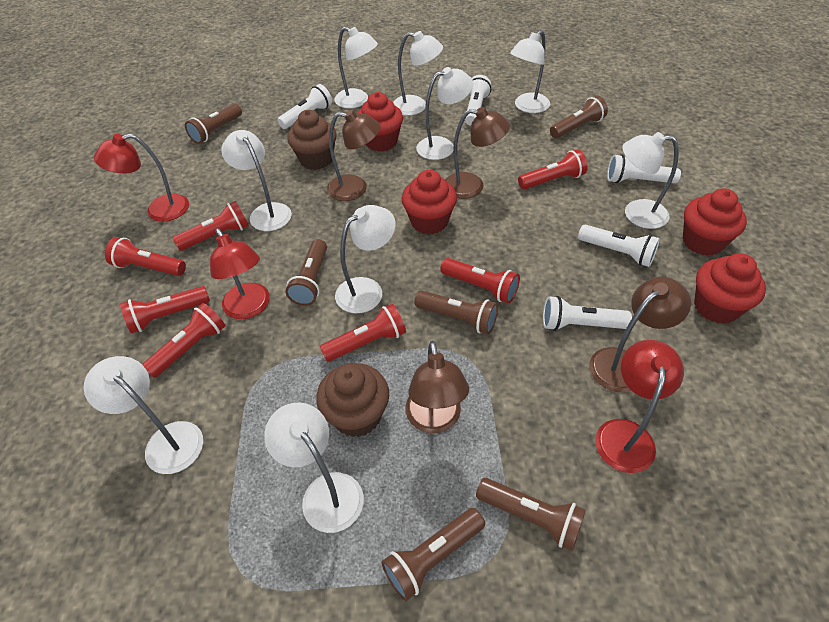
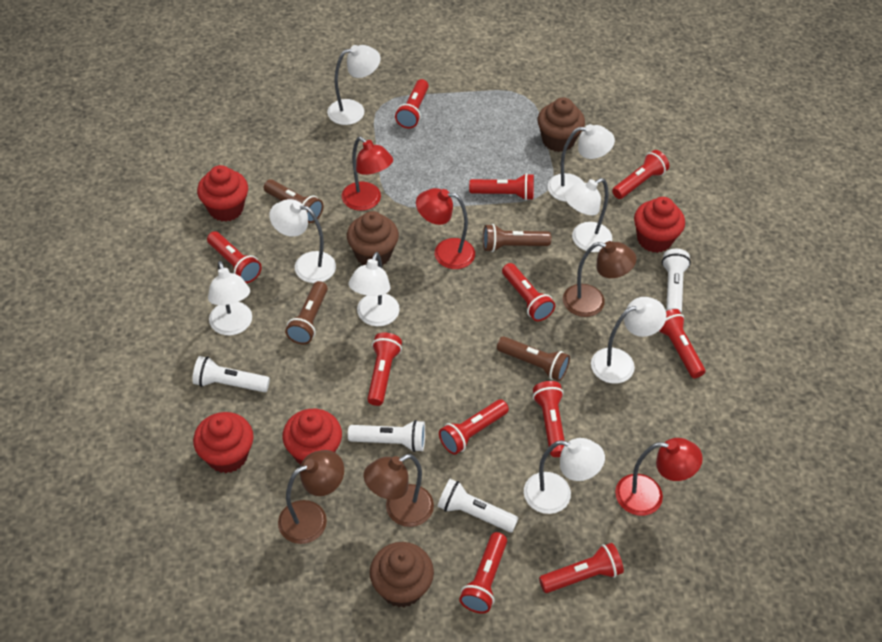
brown cupcake: 2 -> 3
brown flashlight: 6 -> 4
brown lamp: 4 -> 3
red flashlight: 7 -> 11
white flashlight: 5 -> 4
white lamp: 9 -> 8

